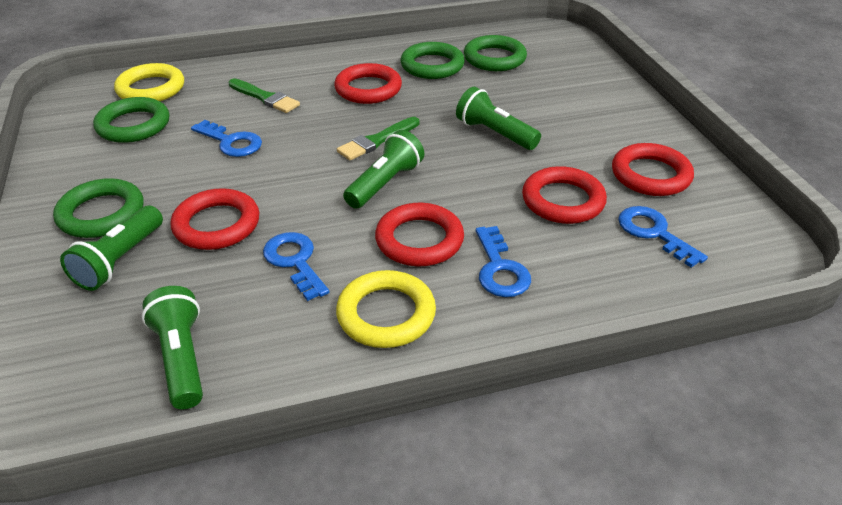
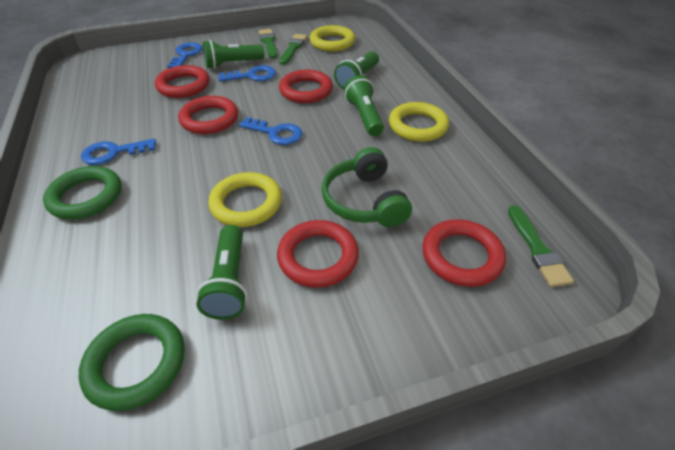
green brush: 2 -> 3
green headphones: 0 -> 1
green ring: 4 -> 2
yellow ring: 2 -> 3

